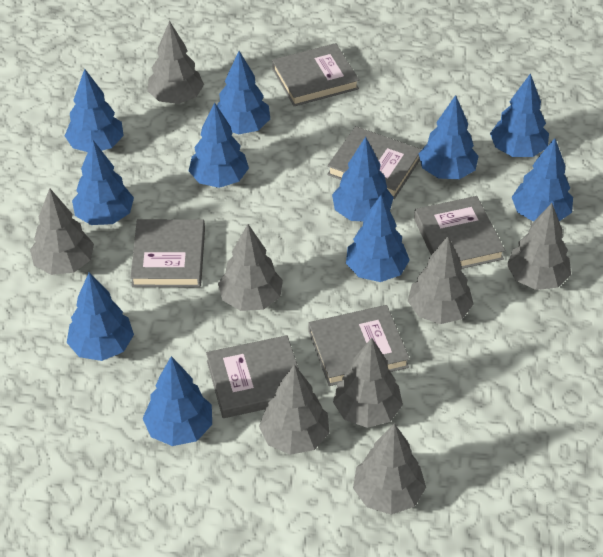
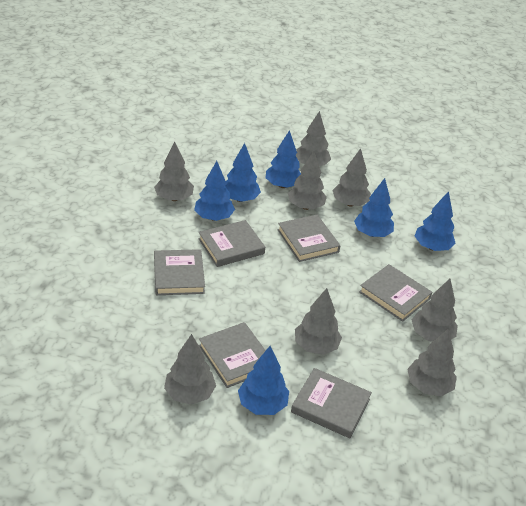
blue tree: 11 -> 6

